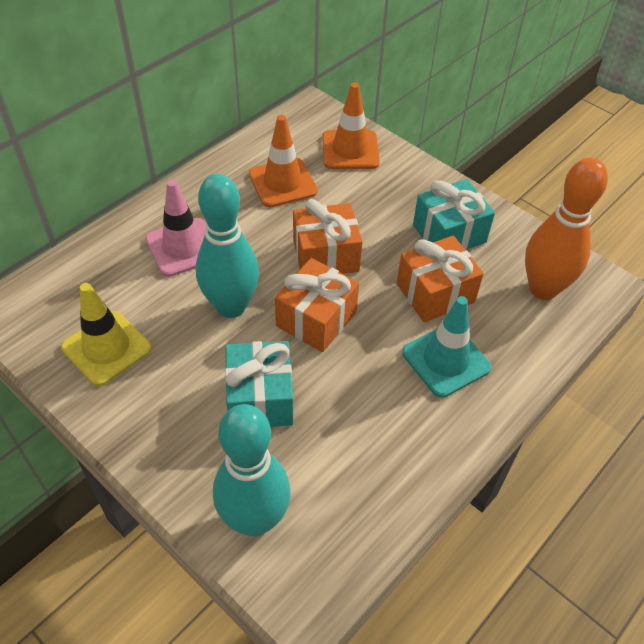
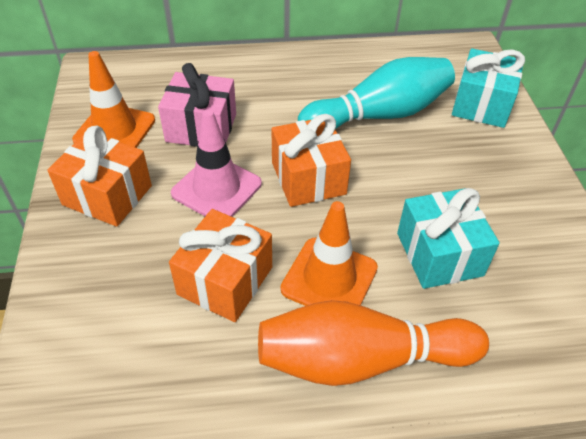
pink gift: 0 -> 1
turquoise bowling pin: 2 -> 1
turquoise traffic cone: 1 -> 0
yellow traffic cone: 1 -> 0

